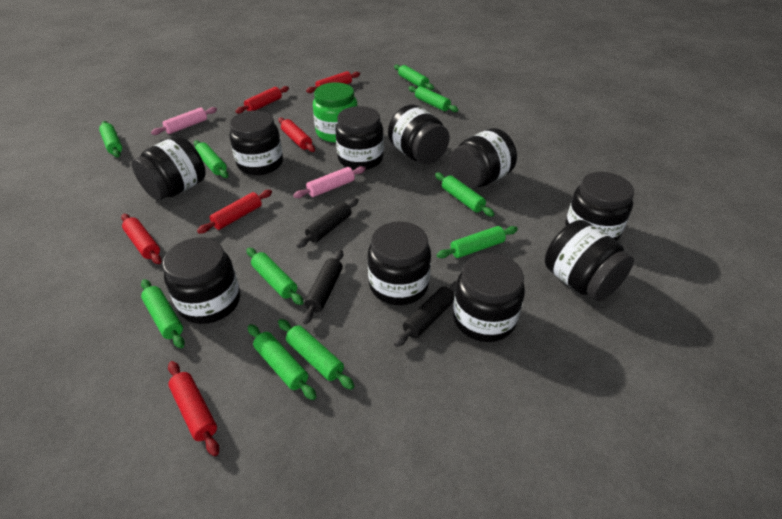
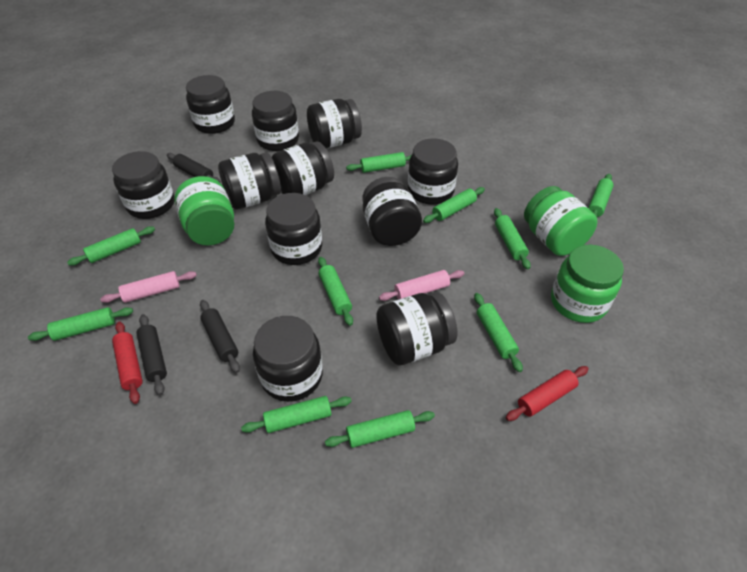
black jar: 10 -> 11
green jar: 1 -> 3
red rolling pin: 6 -> 2

